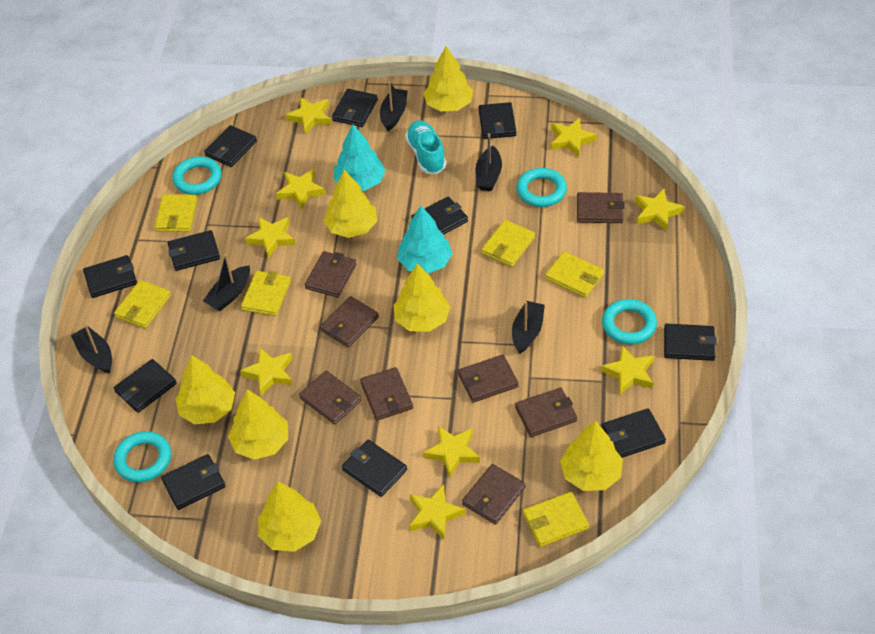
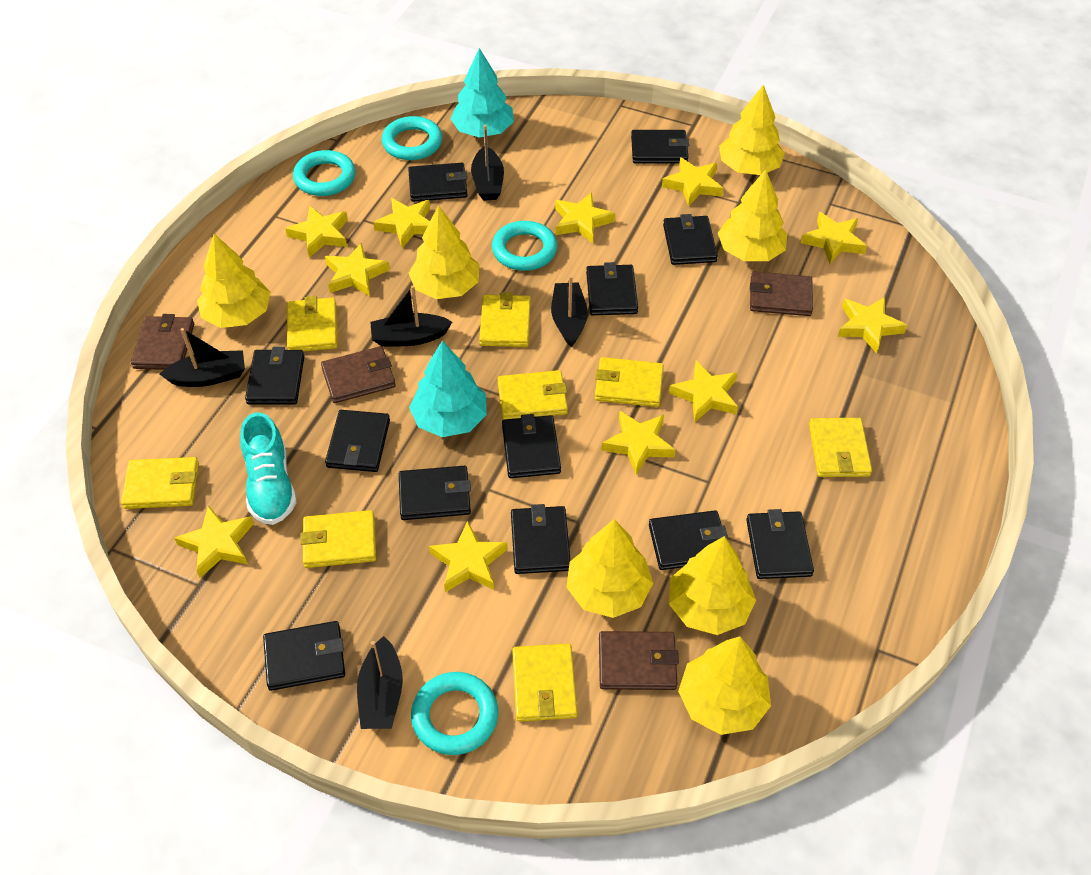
black wallet: 11 -> 12
brown wallet: 8 -> 4
yellow star: 9 -> 11
yellow wallet: 6 -> 8

